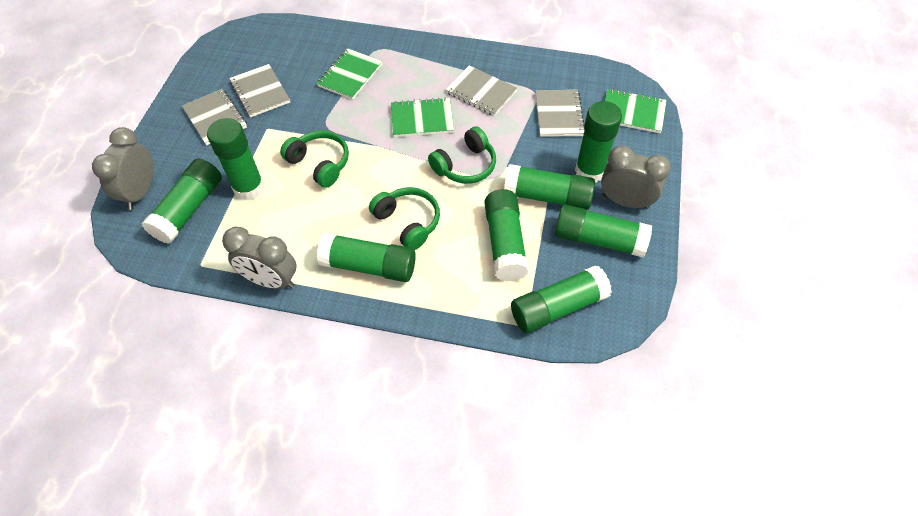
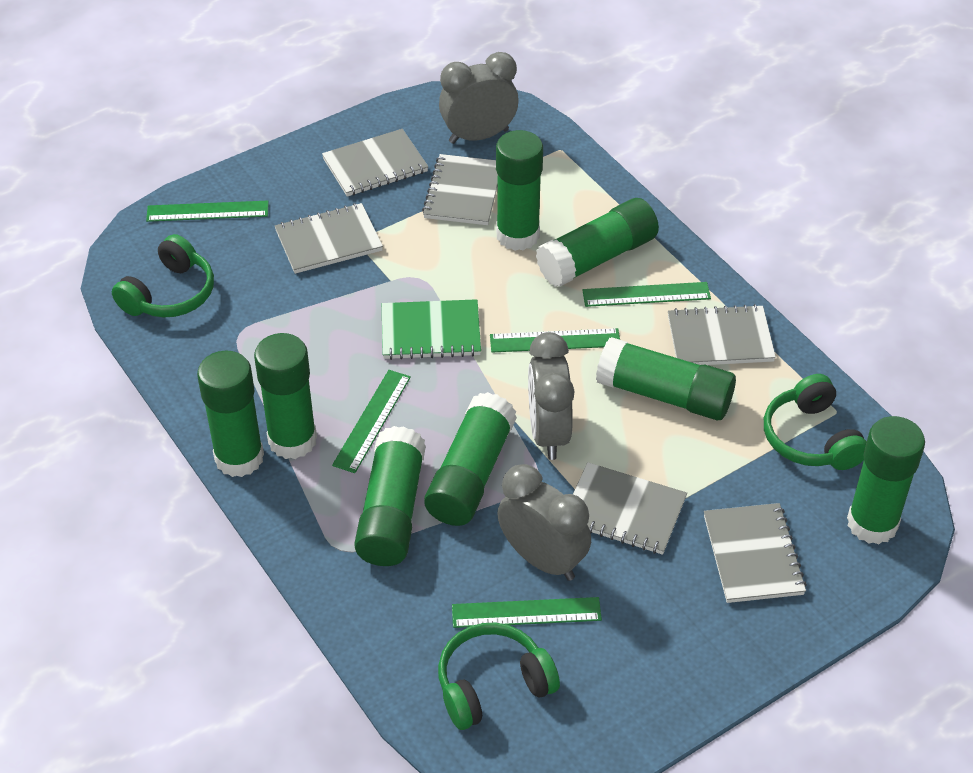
green notebook: 3 -> 1
green ruler: 0 -> 5
grey notebook: 4 -> 6

